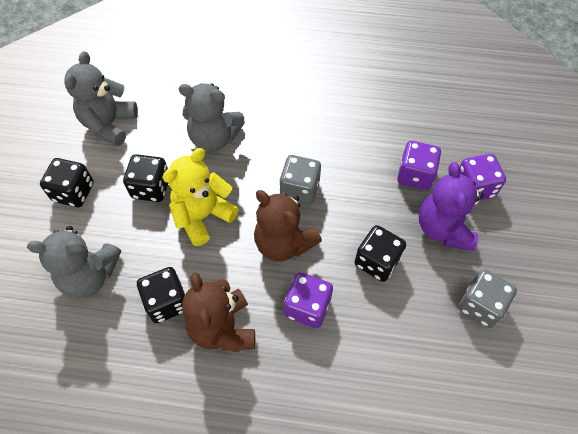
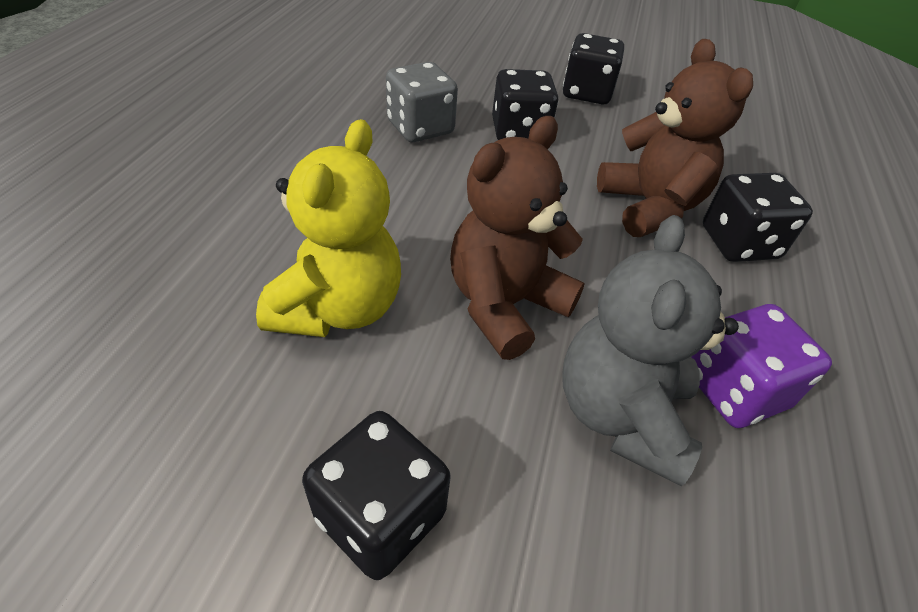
grey dice: 2 -> 1
grey teddy bear: 3 -> 1
purple dice: 3 -> 1
purple teddy bear: 1 -> 0

